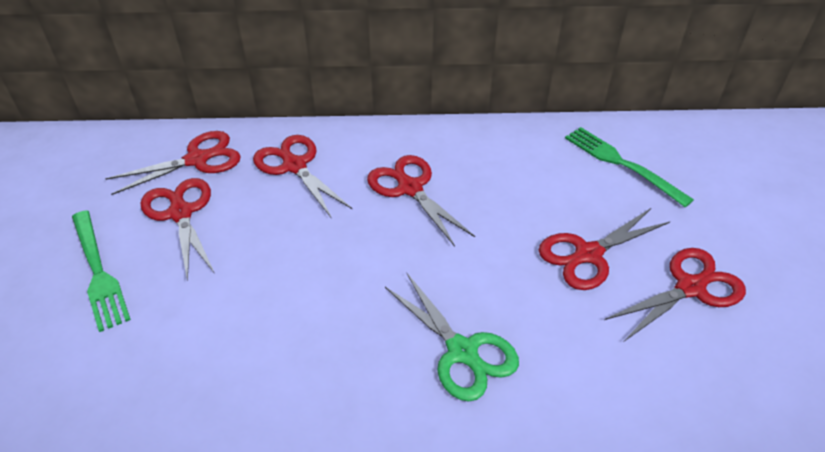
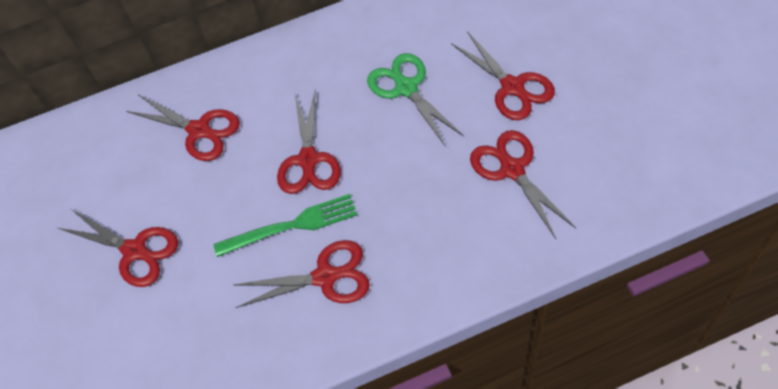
green fork: 2 -> 1

